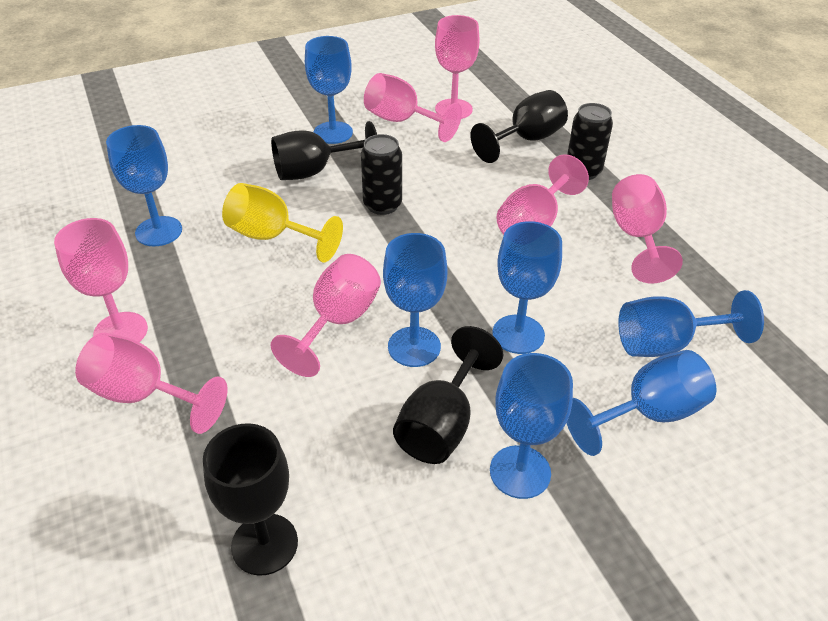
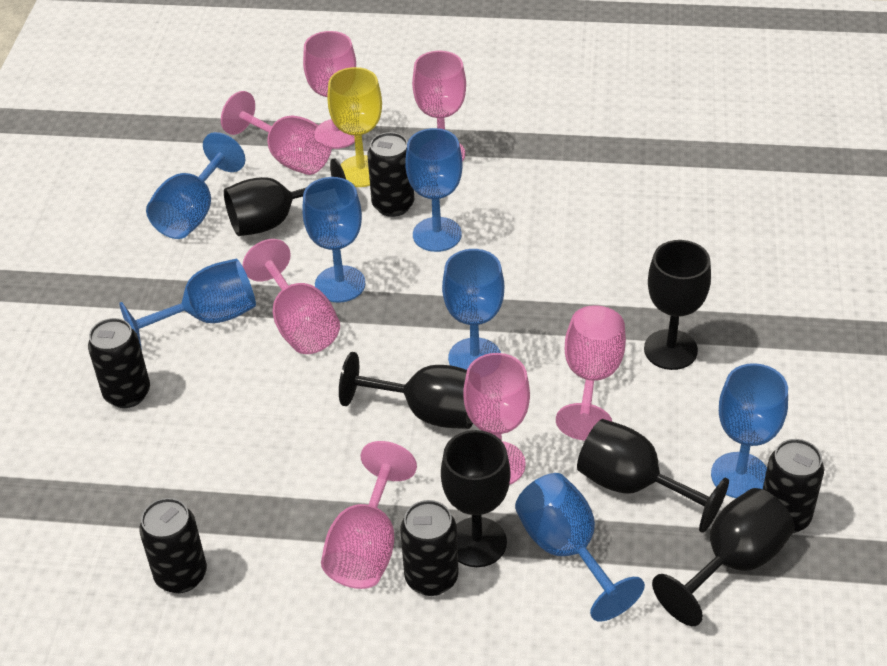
black can: 2 -> 5
black goblet: 4 -> 6

